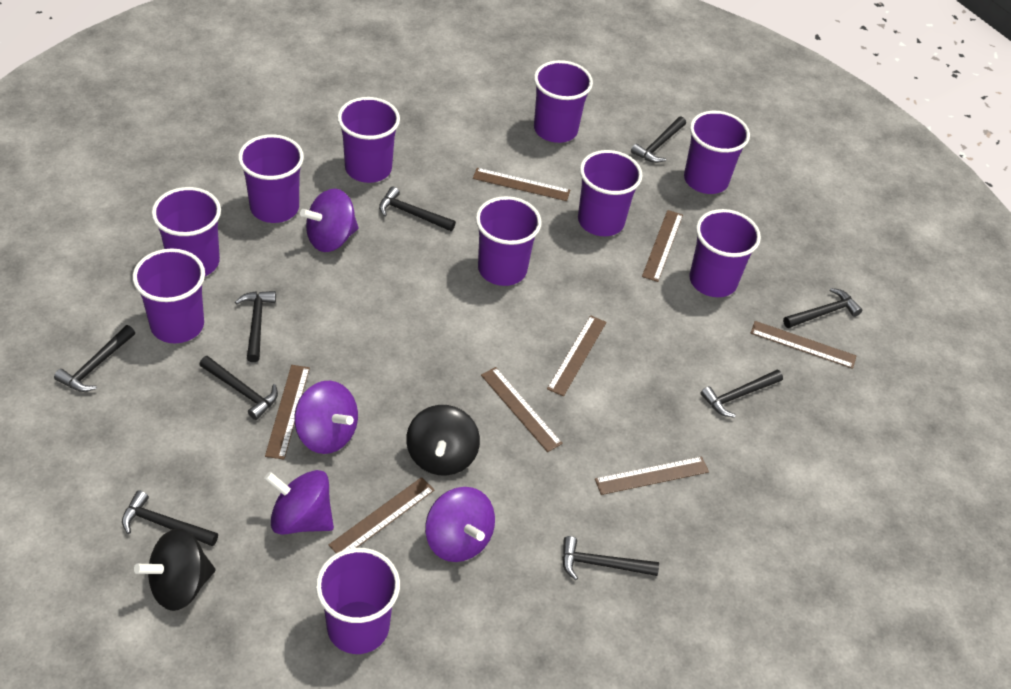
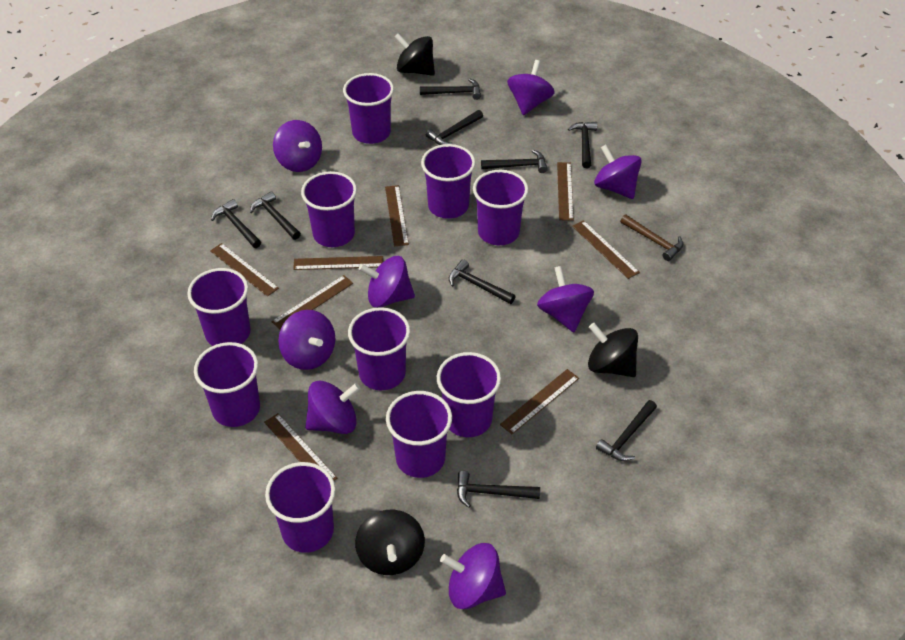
black spinning top: 2 -> 3
brown hammer: 0 -> 1
purple spinning top: 4 -> 8

